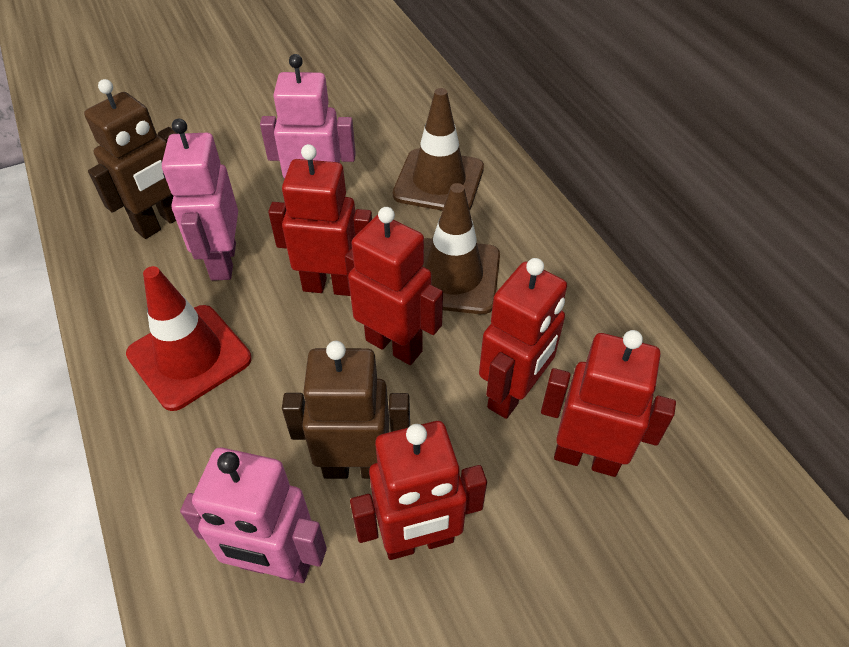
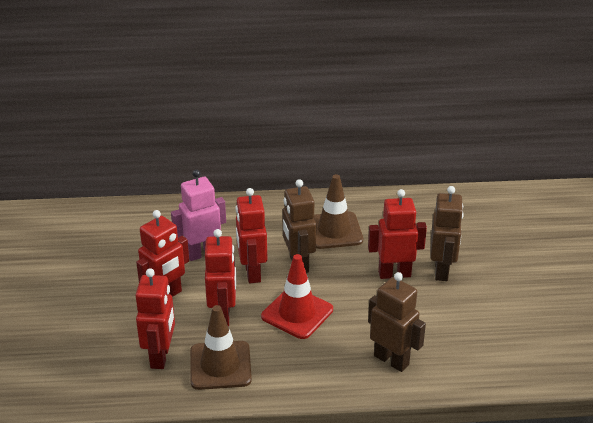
brown robot: 2 -> 3
pink robot: 3 -> 1

